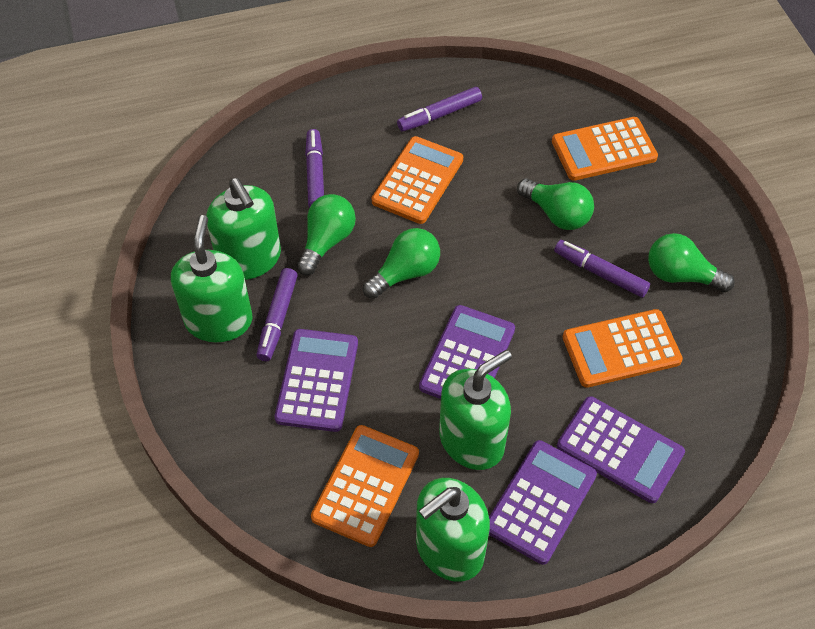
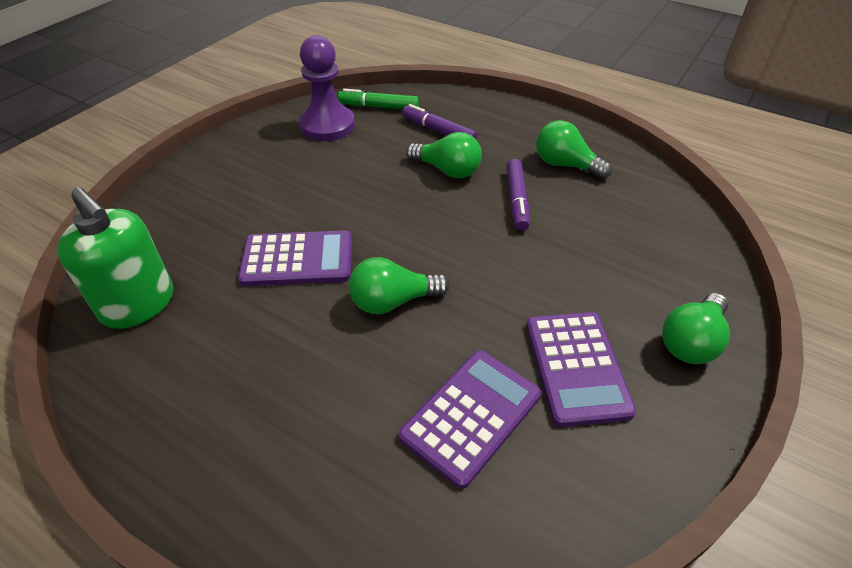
green marker: 0 -> 1
green soap dispenser: 4 -> 1
orange calculator: 4 -> 0
purple calculator: 4 -> 3
purple marker: 4 -> 2
purple pawn: 0 -> 1

